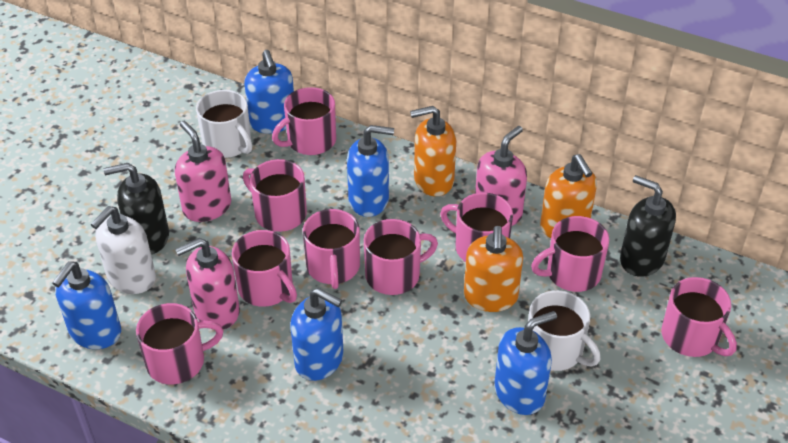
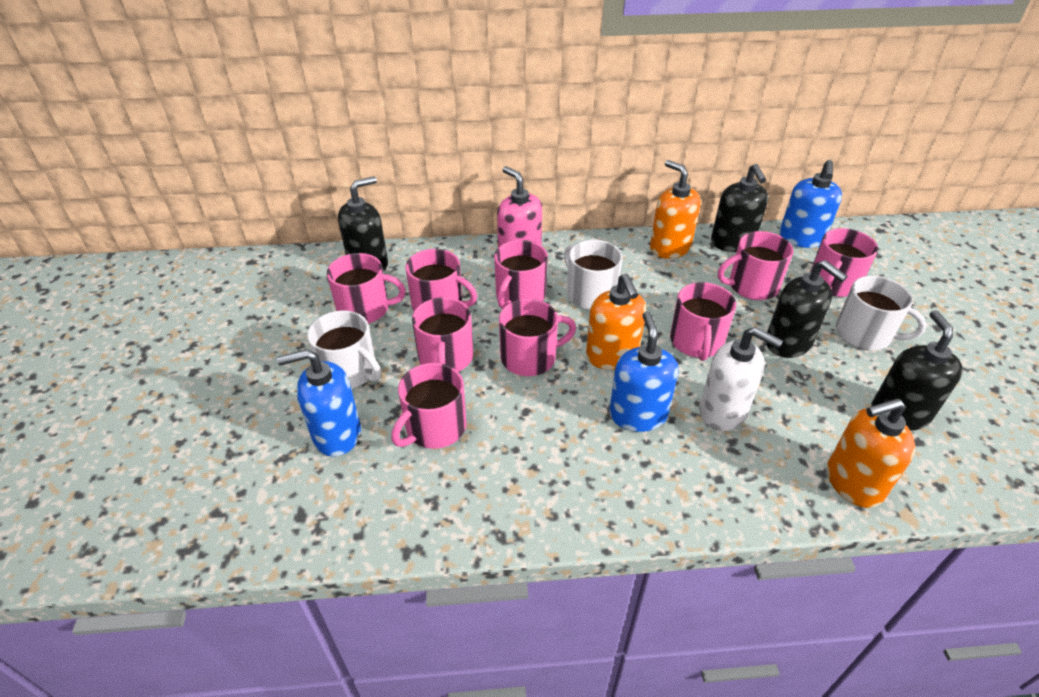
black soap dispenser: 2 -> 4
blue soap dispenser: 5 -> 3
pink soap dispenser: 3 -> 1
white mug: 2 -> 3

